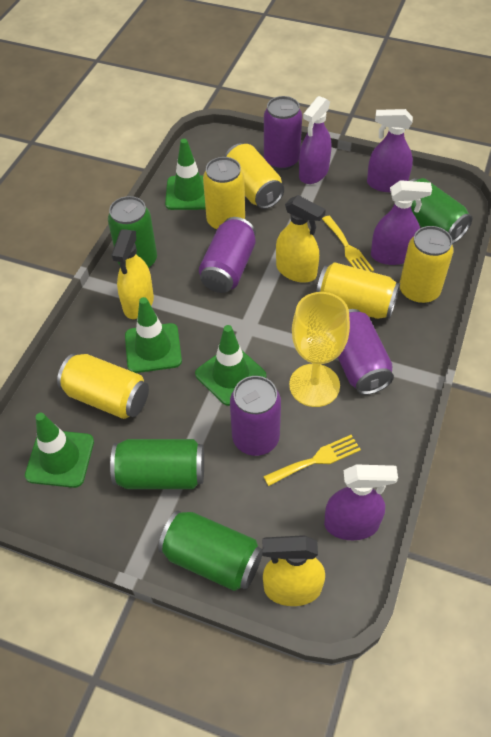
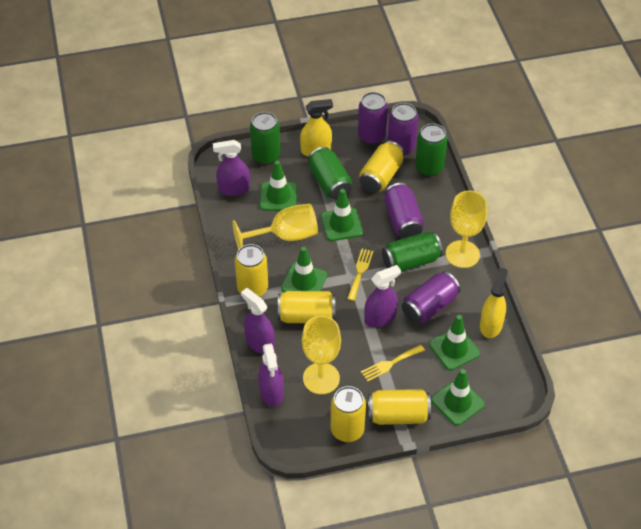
green traffic cone: 4 -> 5
yellow goblet: 1 -> 3
yellow spray bottle: 3 -> 2

